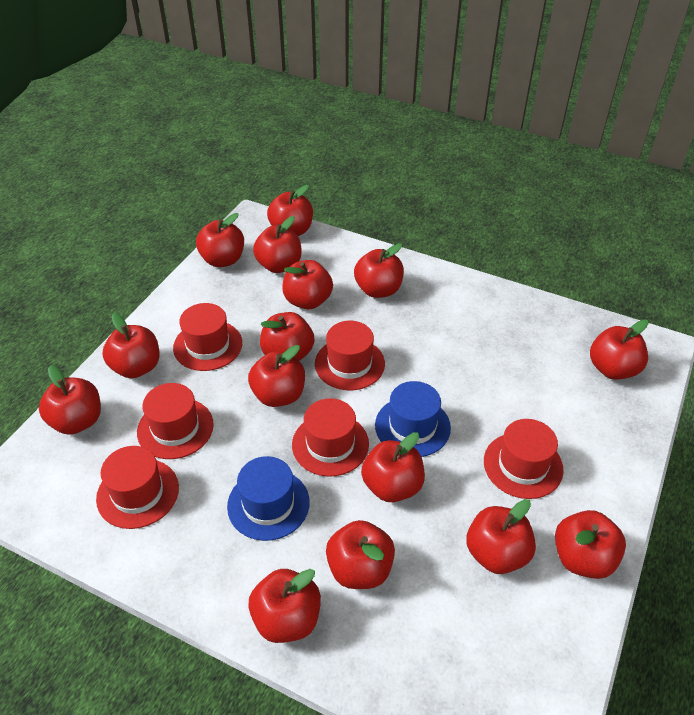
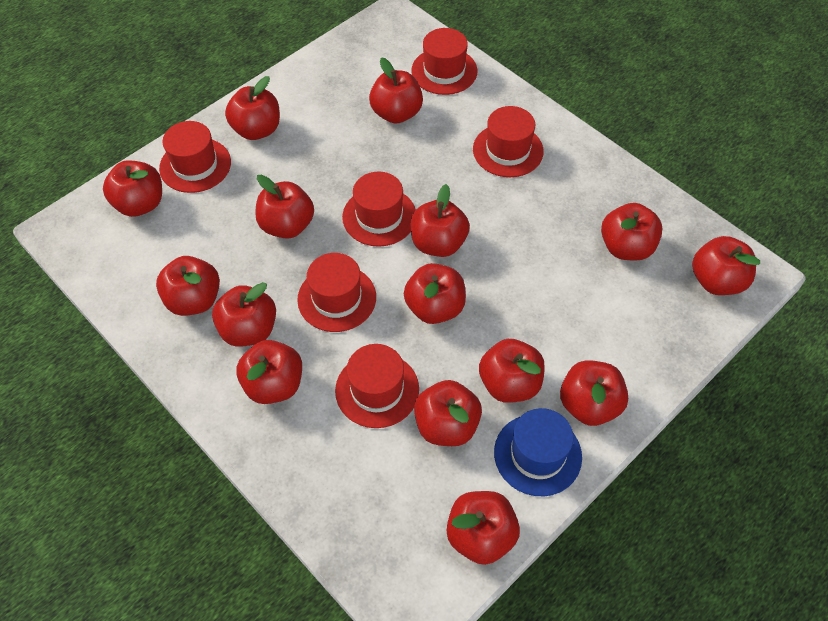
blue hat: 2 -> 1

